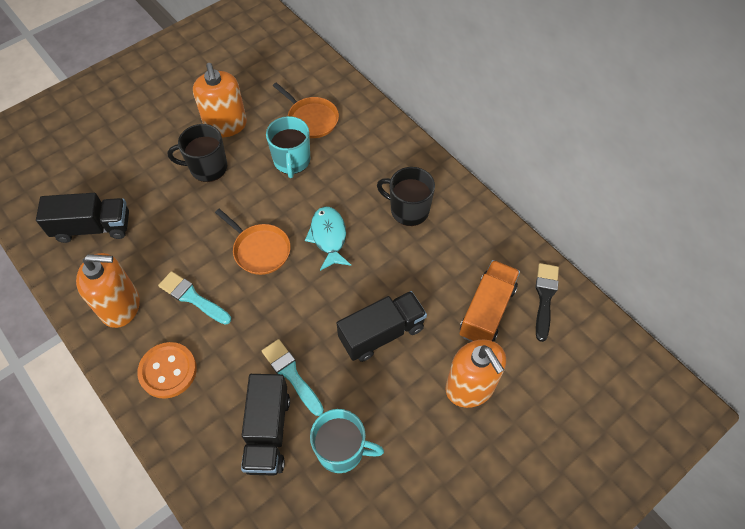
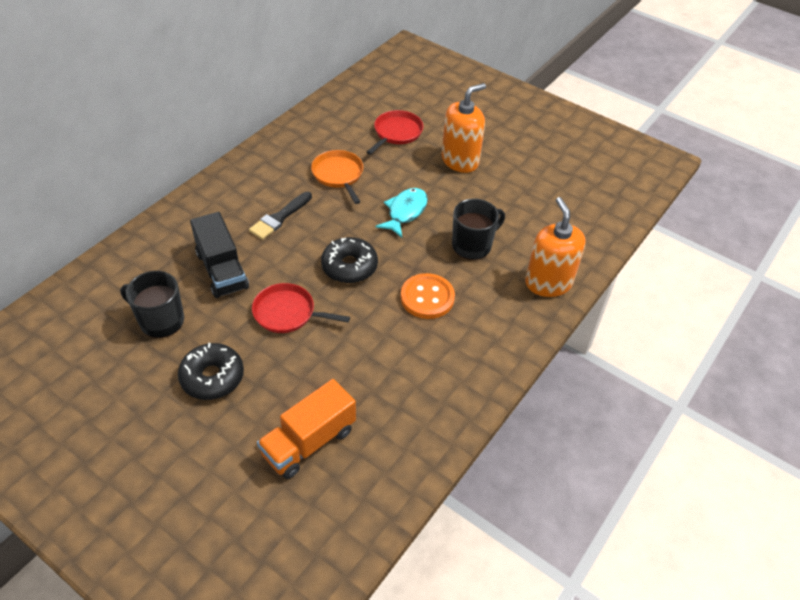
black donut: 0 -> 2
black truck: 3 -> 1
orange pan: 2 -> 1
orange soap dispenser: 3 -> 2
red pan: 0 -> 2
turquoise brush: 2 -> 0
turquoise mug: 2 -> 0

